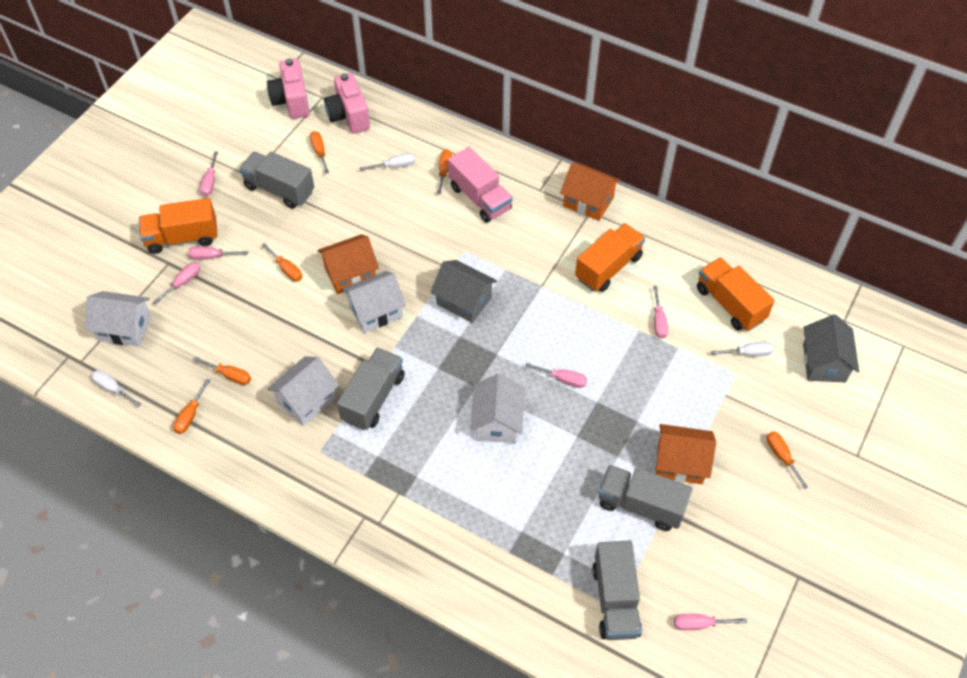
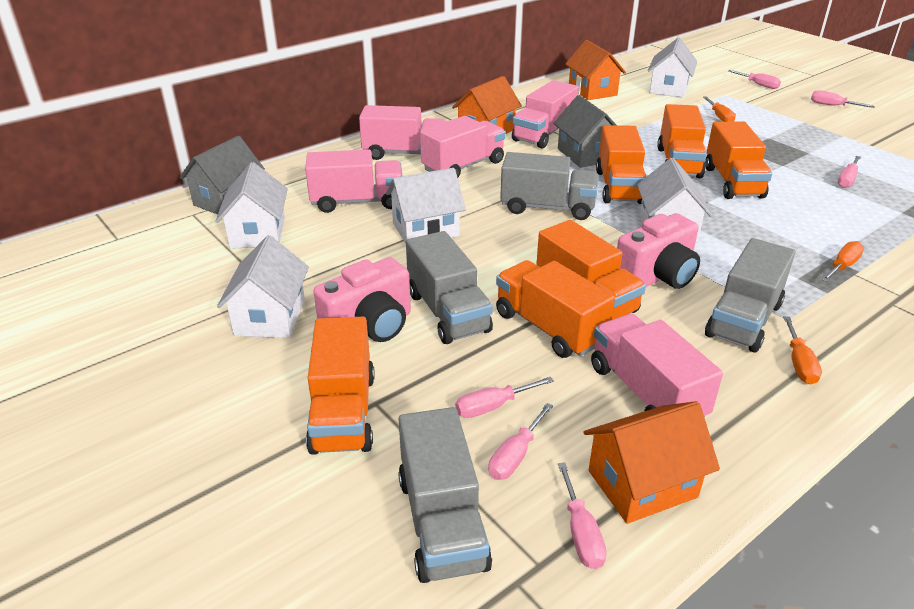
orange screwdriver: 6 -> 3
orange truck: 3 -> 6
pink truck: 1 -> 5
white house: 4 -> 5
white screwdriver: 3 -> 0

